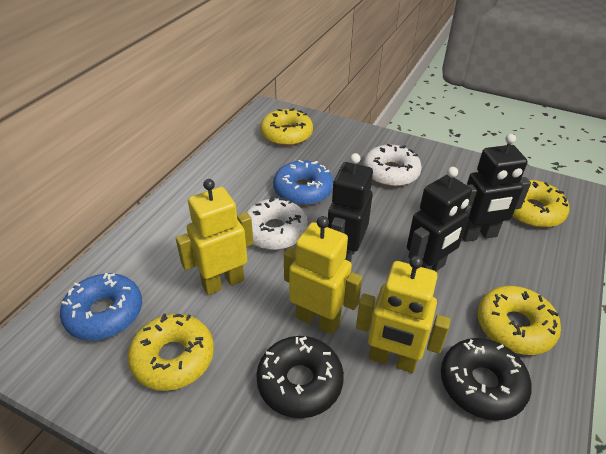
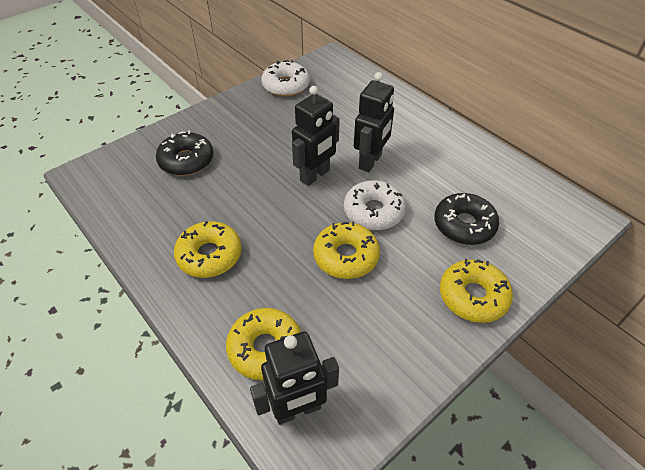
blue donut: 2 -> 0
yellow robot: 3 -> 0

